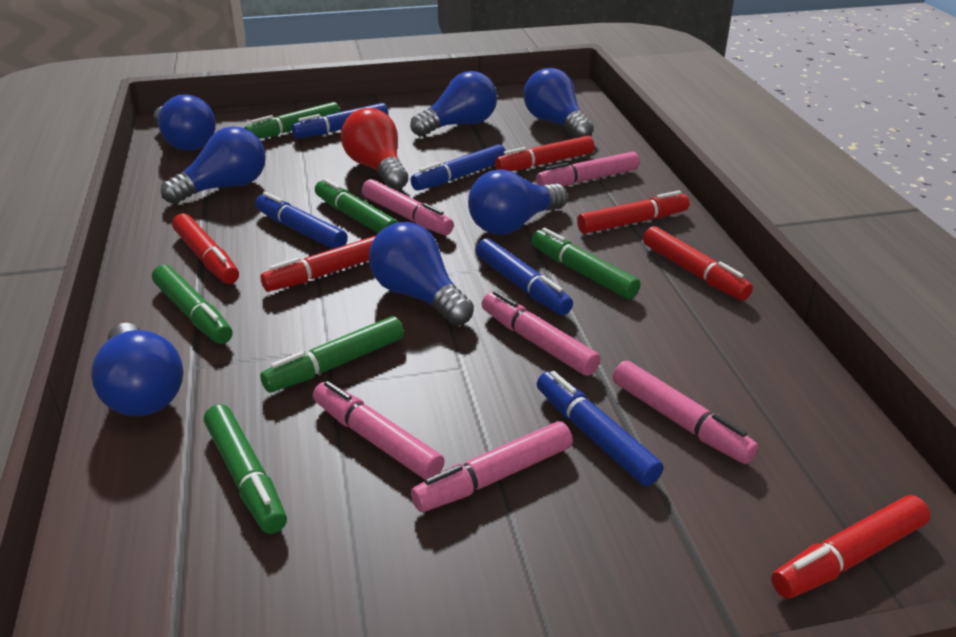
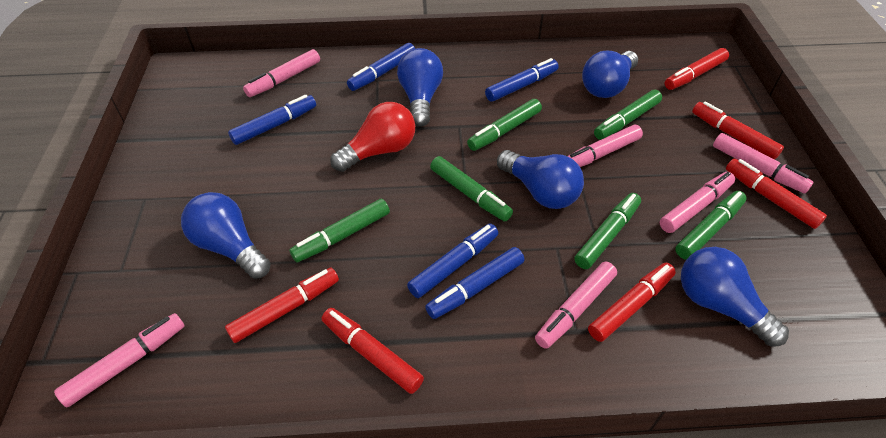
blue light bulb: 7 -> 5

